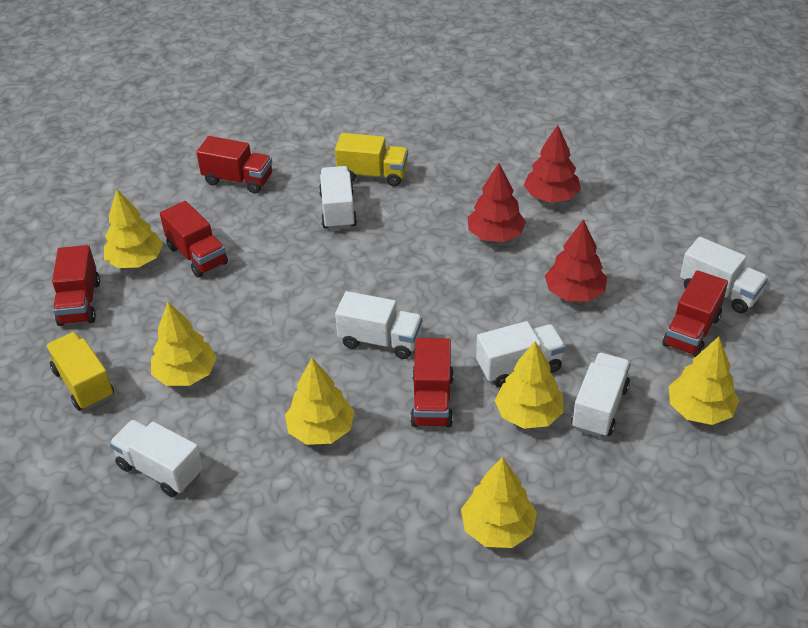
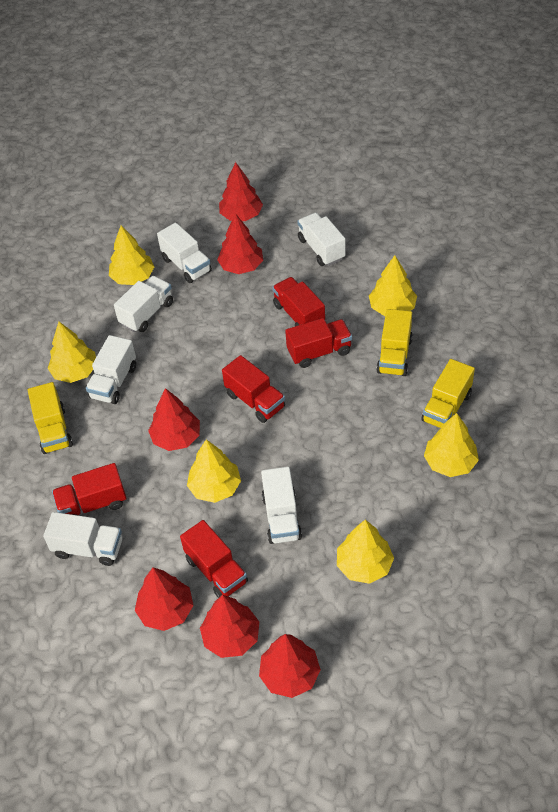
red tree: 3 -> 6
yellow truck: 2 -> 3

